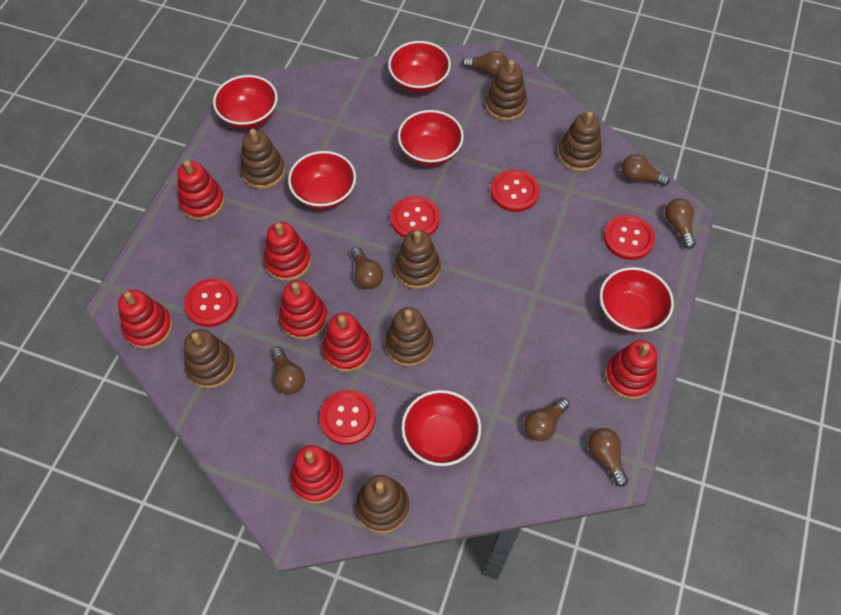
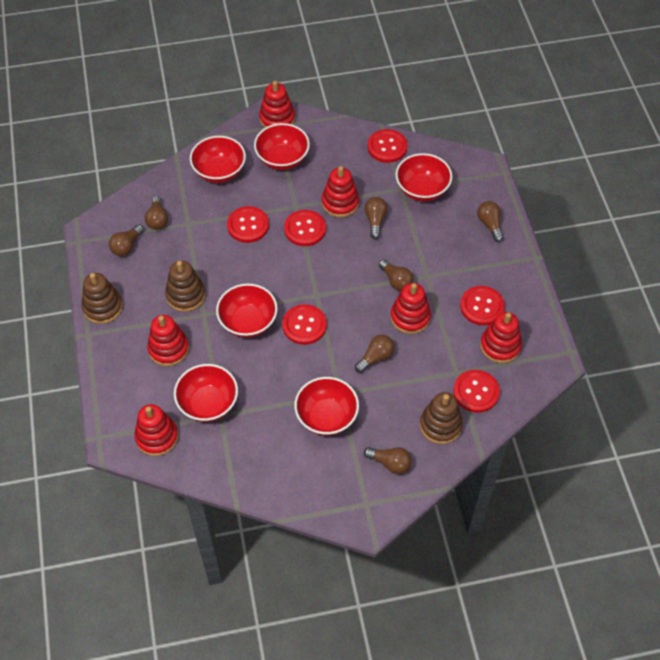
brown stacking toy: 7 -> 3
red button: 5 -> 6
red stacking toy: 7 -> 6

